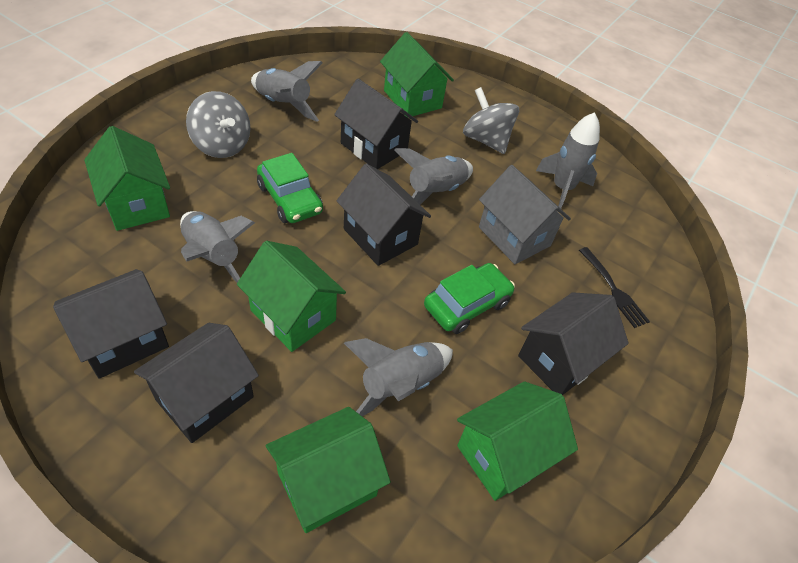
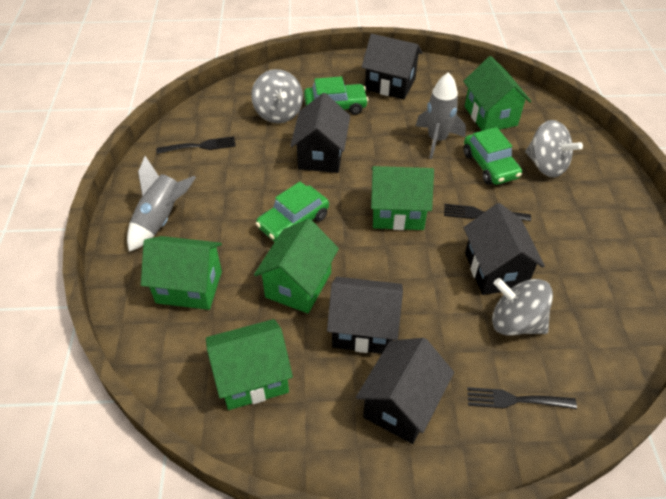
black fork: 1 -> 3
green car: 2 -> 3
grey house: 1 -> 0
grey rocket: 5 -> 2
grey spinning top: 2 -> 3

